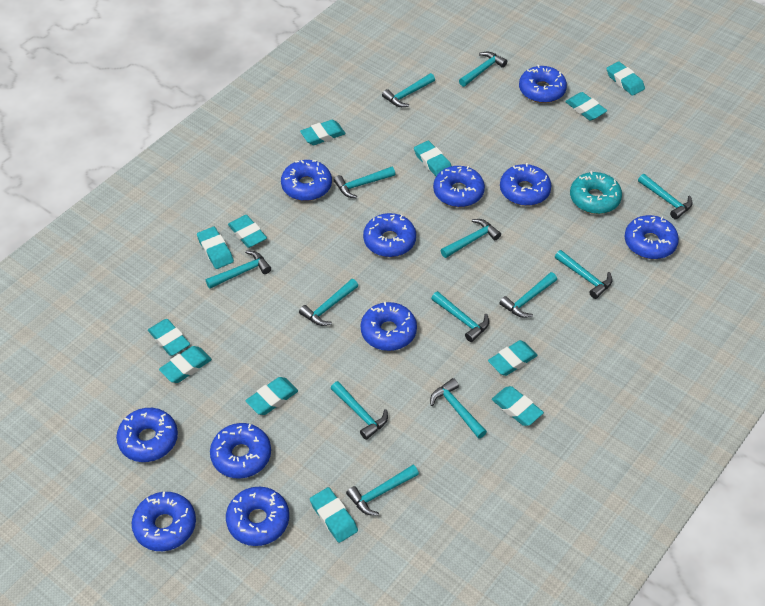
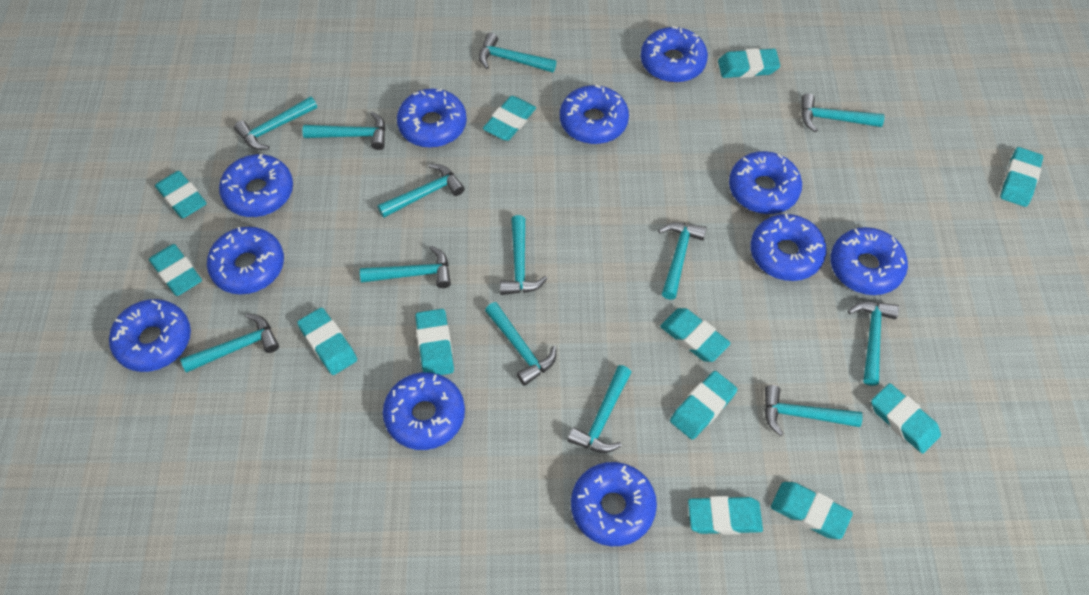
turquoise donut: 1 -> 0

